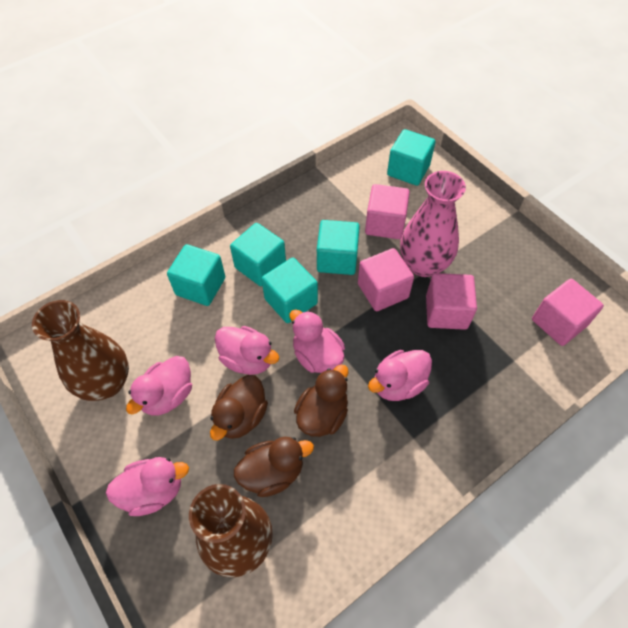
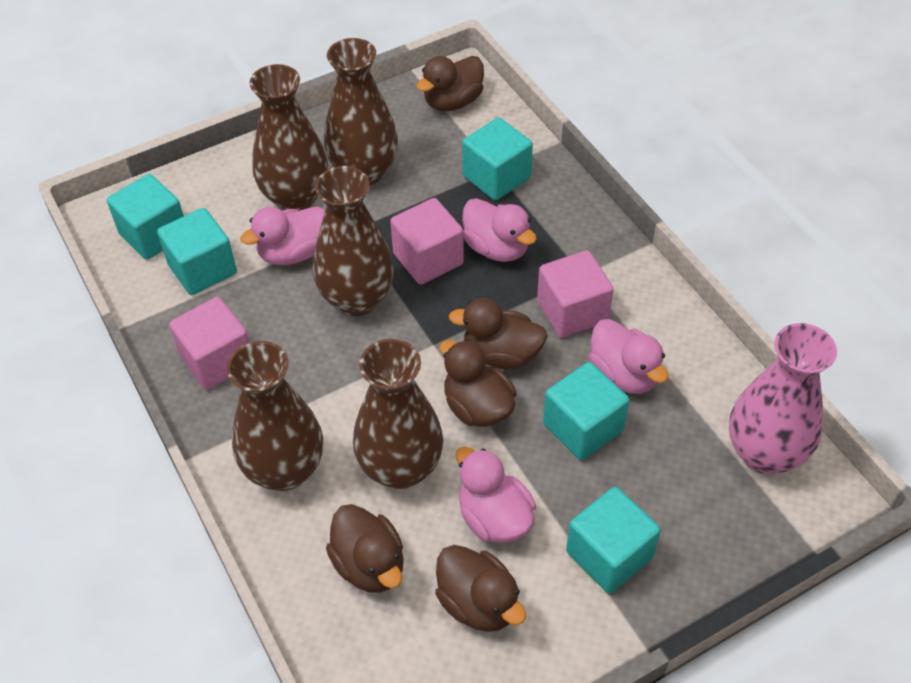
brown duck: 3 -> 5
brown vase: 2 -> 5
pink cube: 4 -> 3
pink duck: 5 -> 4

